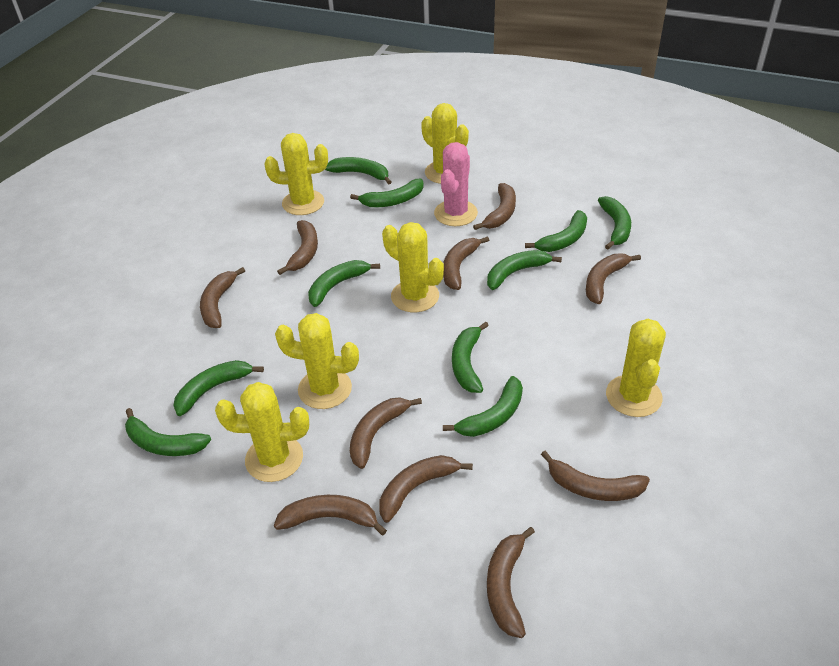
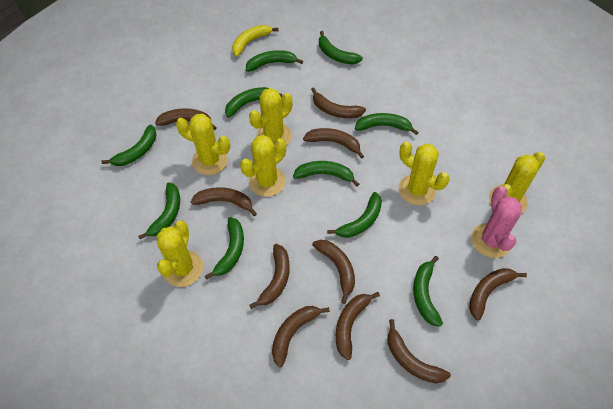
yellow banana: 0 -> 1

